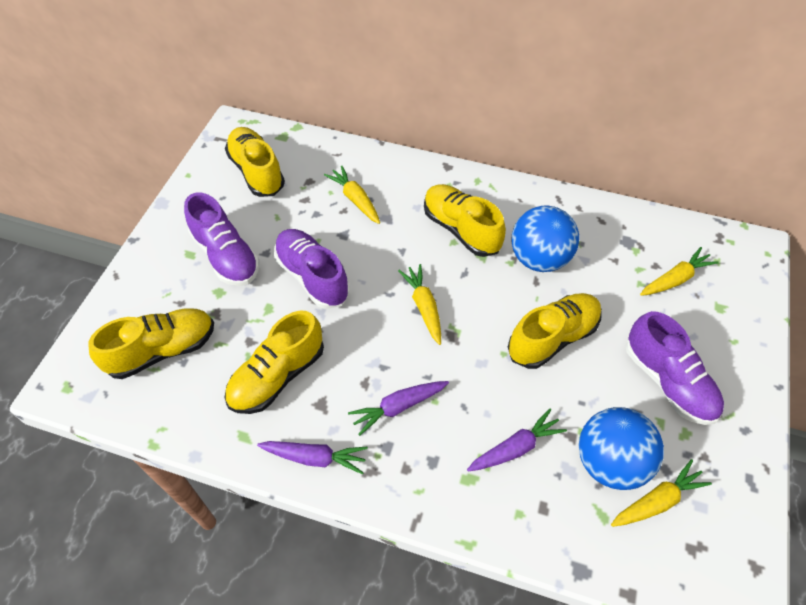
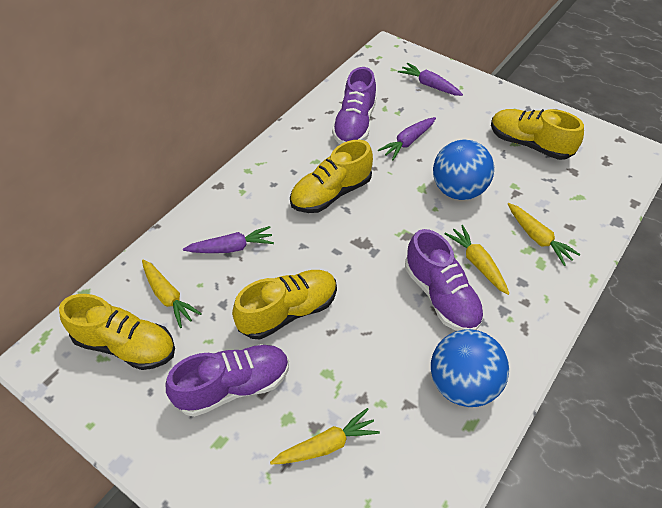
yellow shoe: 5 -> 4

